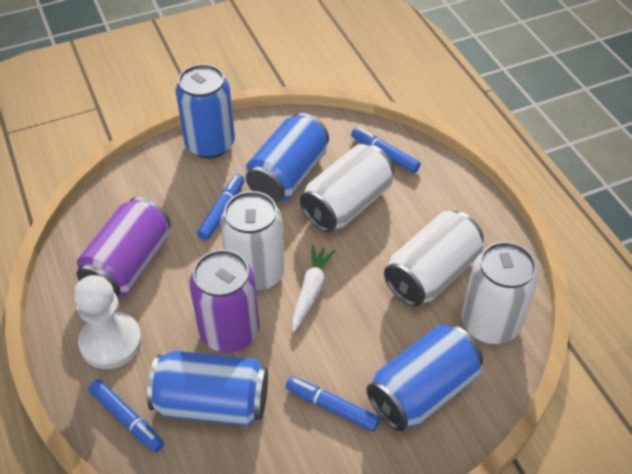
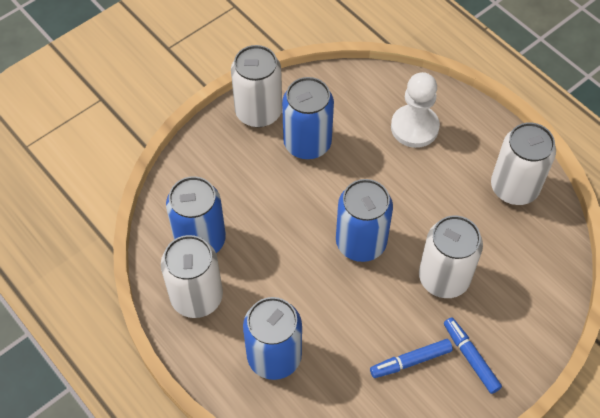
blue marker: 4 -> 2
purple can: 2 -> 0
white carrot: 1 -> 0

